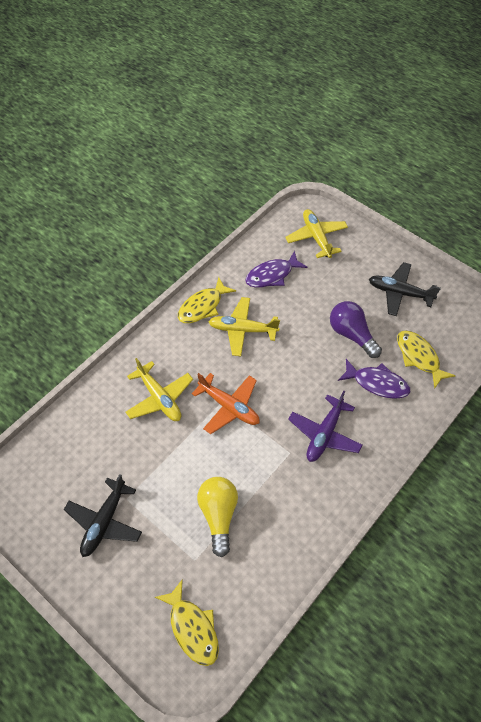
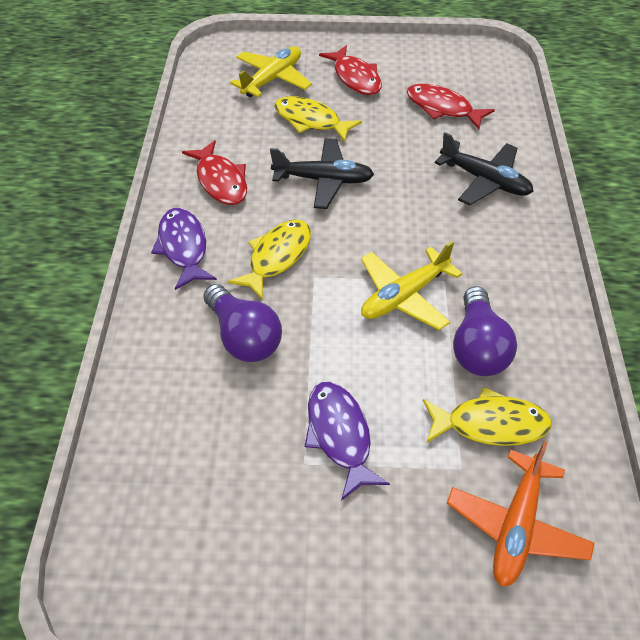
purple light bulb: 1 -> 2
purple plane: 1 -> 0
red fish: 0 -> 3
yellow light bulb: 1 -> 0
yellow plane: 3 -> 2

